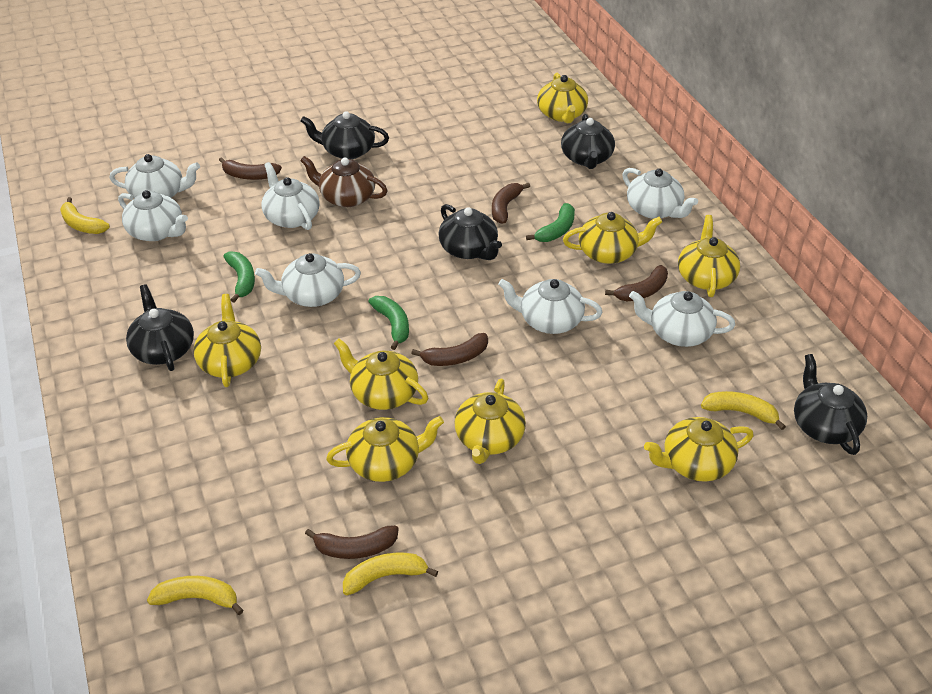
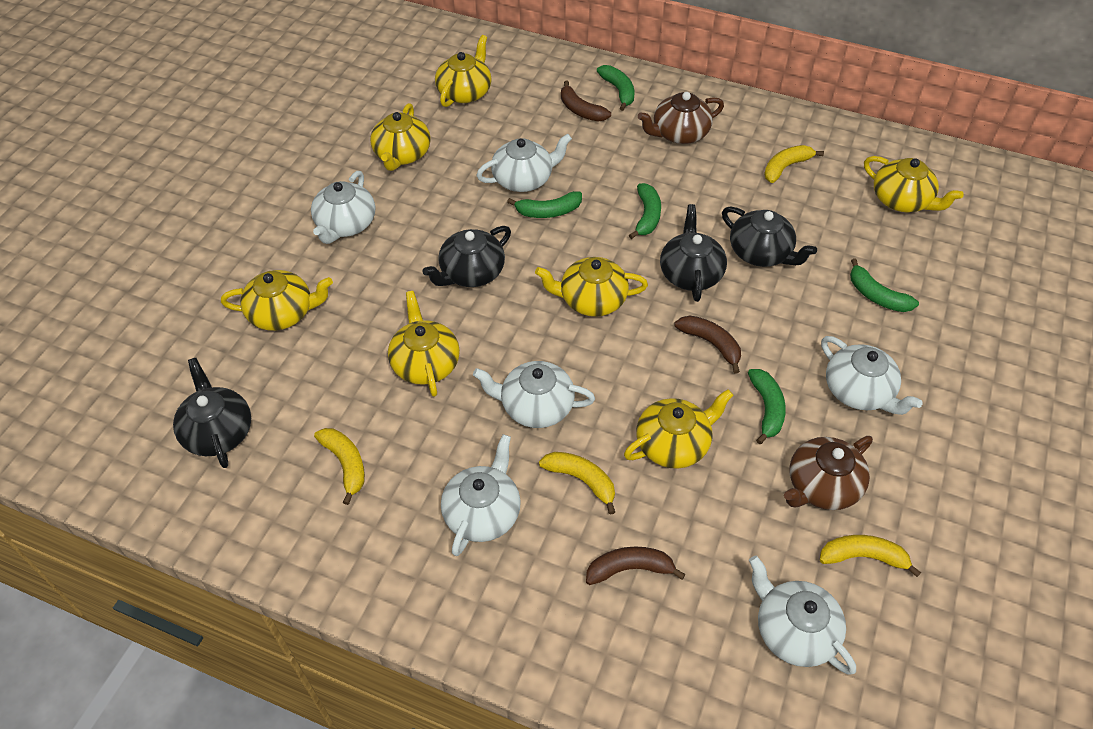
black teapot: 5 -> 4
brown banana: 5 -> 3
brown teapot: 1 -> 2
green banana: 3 -> 5
white teapot: 7 -> 6
yellow teapot: 8 -> 7

